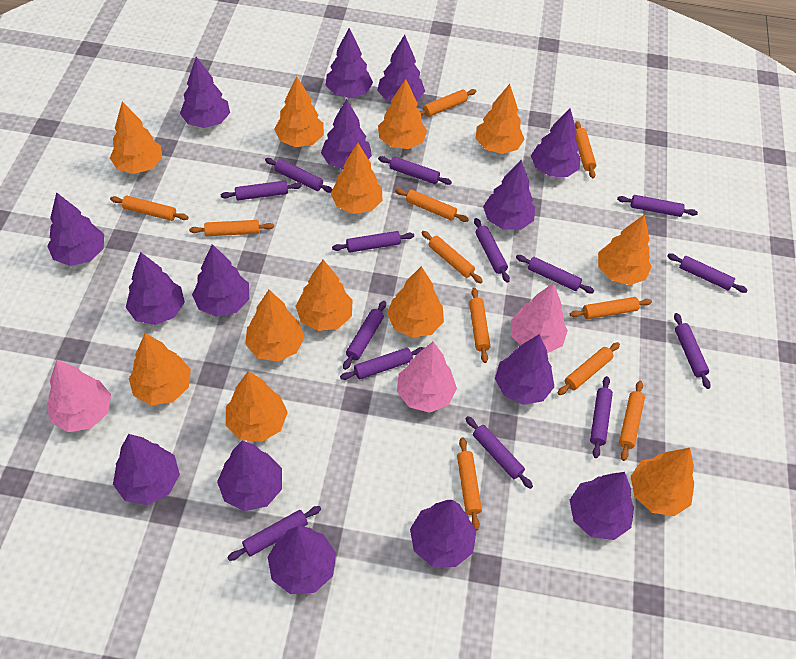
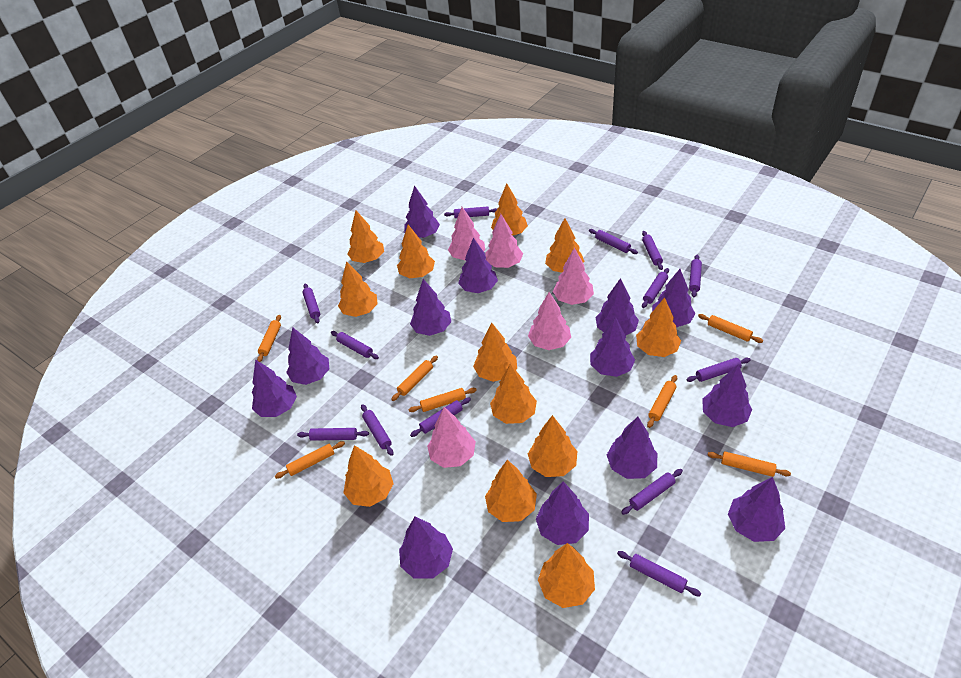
orange rolling pin: 11 -> 7
pink tree: 3 -> 5
purple rolling pin: 14 -> 13
purple tree: 15 -> 13

